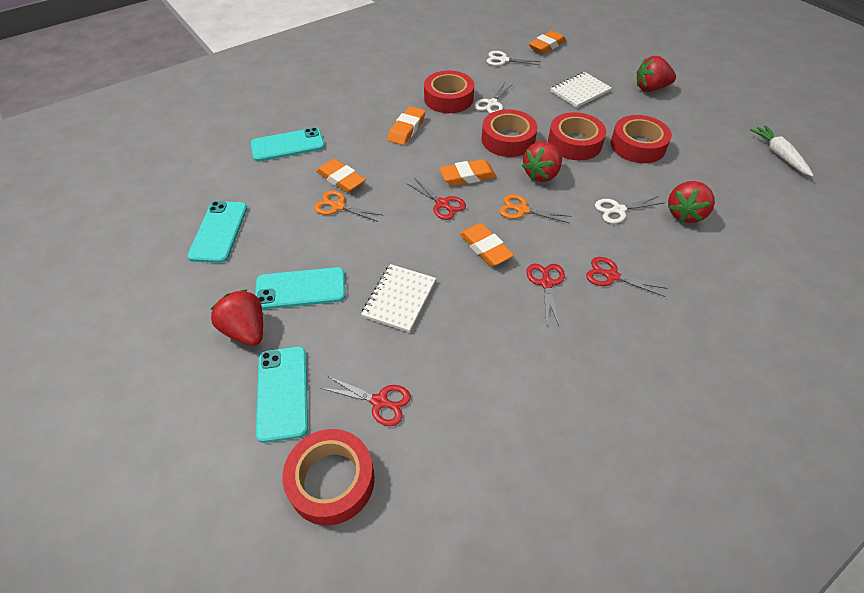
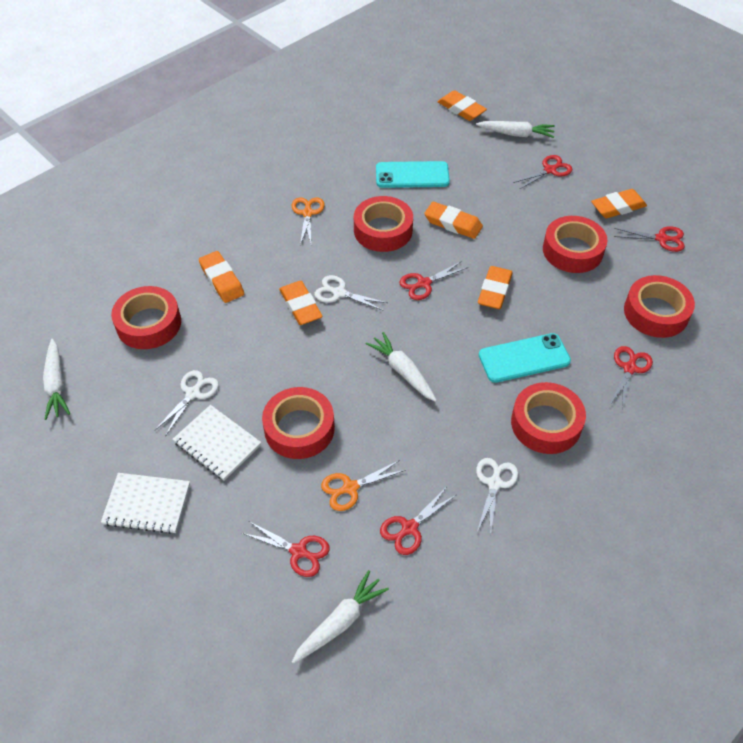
orange eraser: 5 -> 6
red scissors: 4 -> 6
red strawberry: 4 -> 0
red tape: 5 -> 6
turquoise phone: 4 -> 2
white carrot: 1 -> 4

